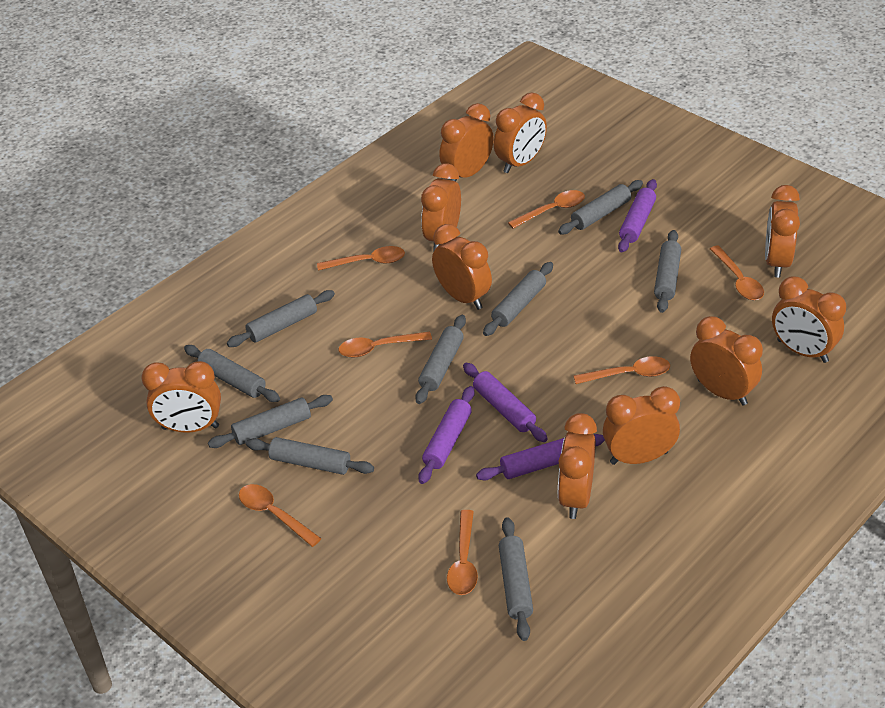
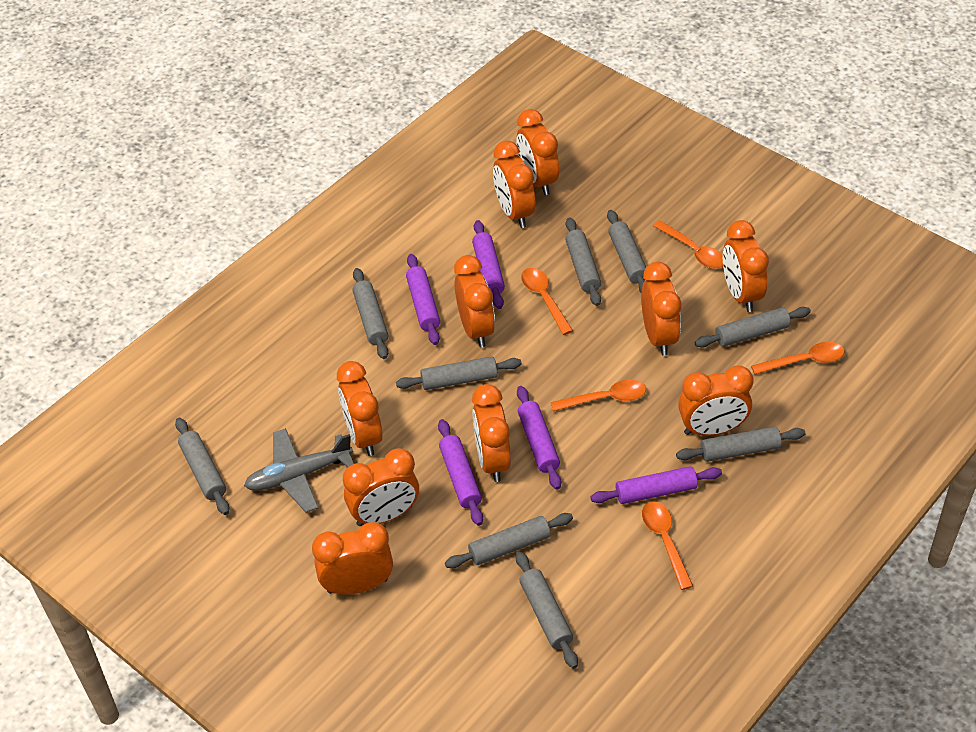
grey plane: 0 -> 1
orange spoon: 7 -> 5
purple rolling pin: 4 -> 5

